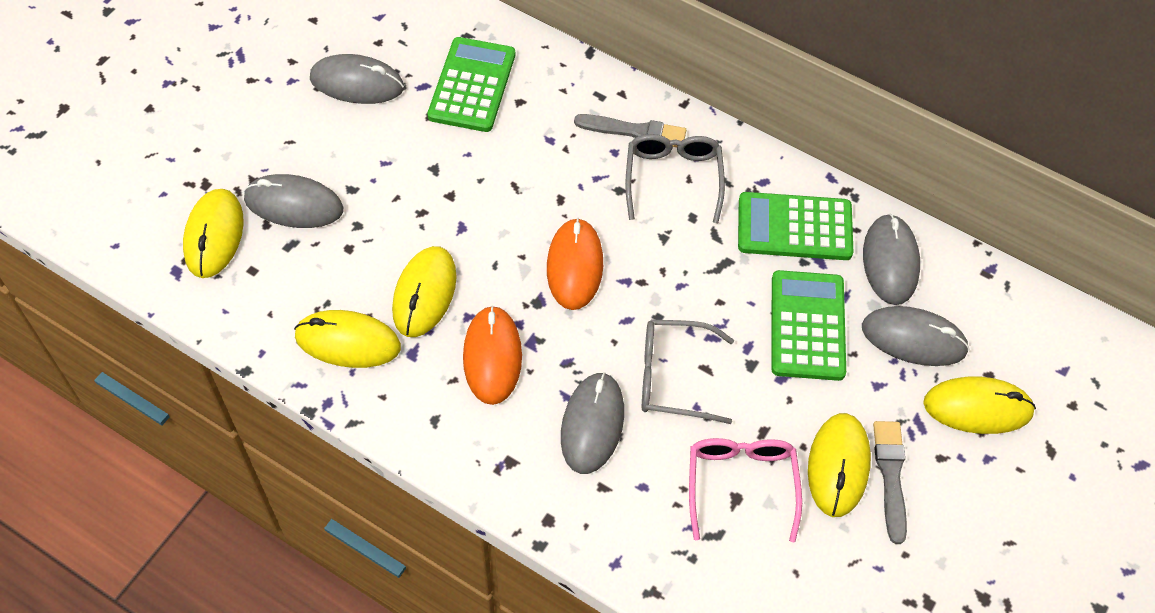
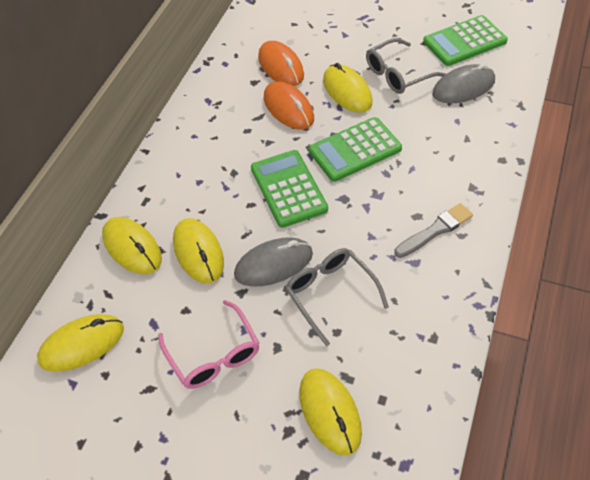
grey brush: 2 -> 1
grey mouse: 5 -> 2

